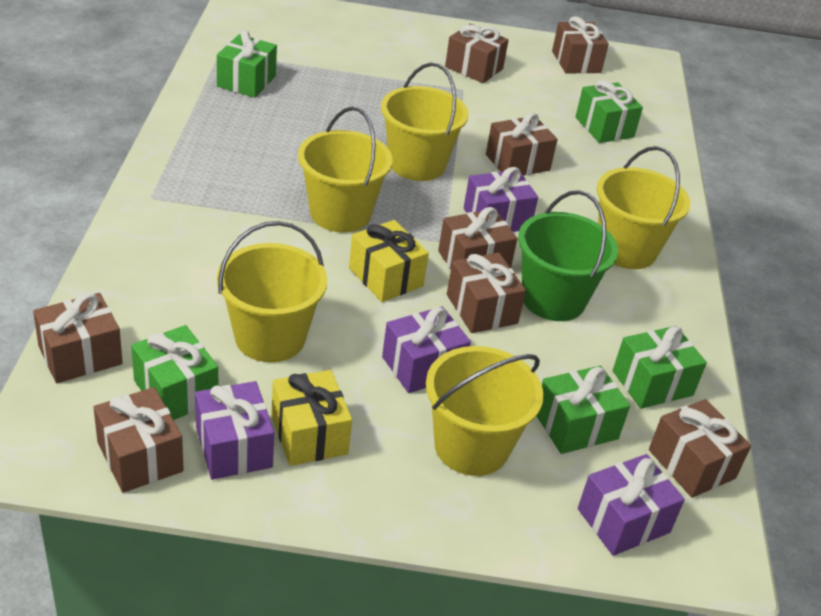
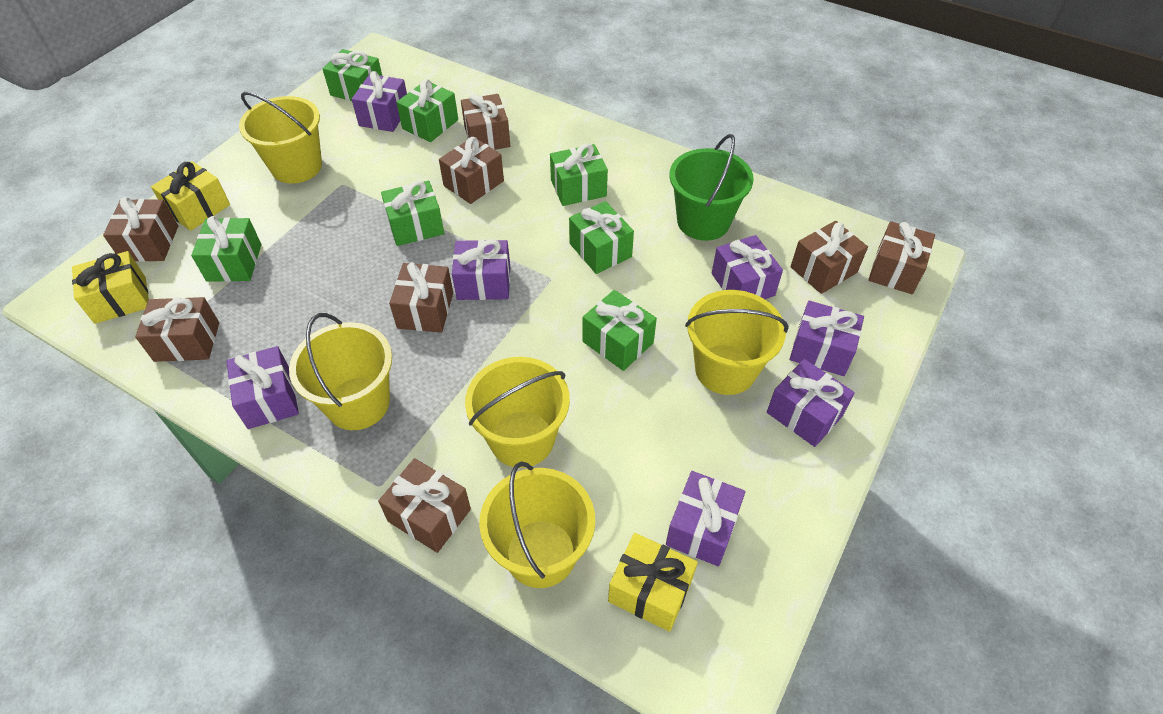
green gift: 5 -> 7
purple gift: 4 -> 7
yellow gift: 2 -> 3

